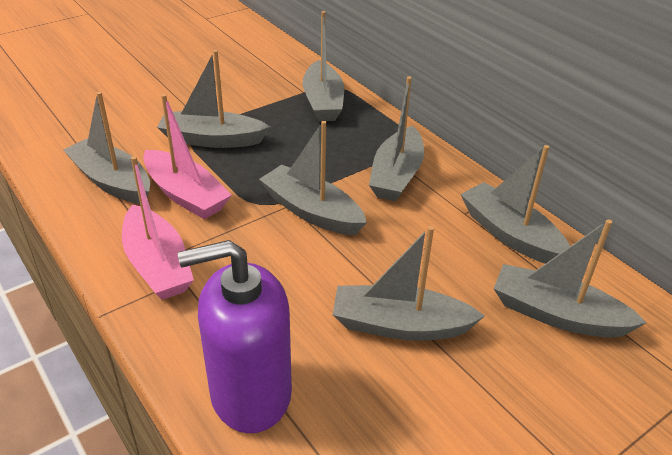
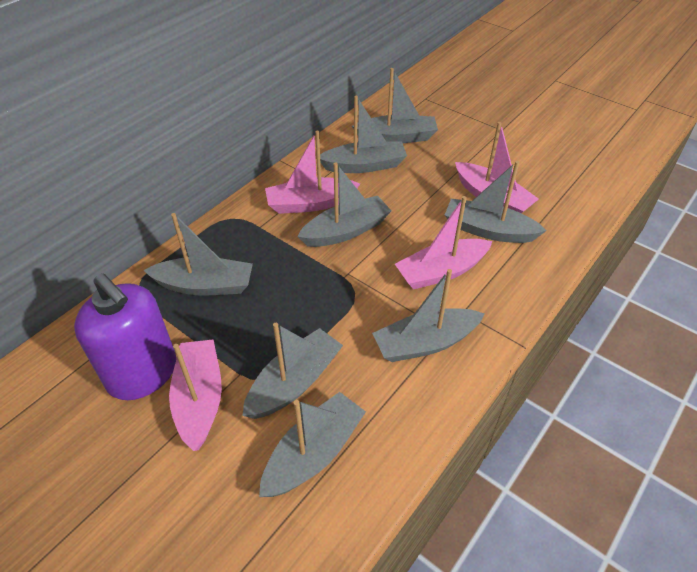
pink boat: 2 -> 4

